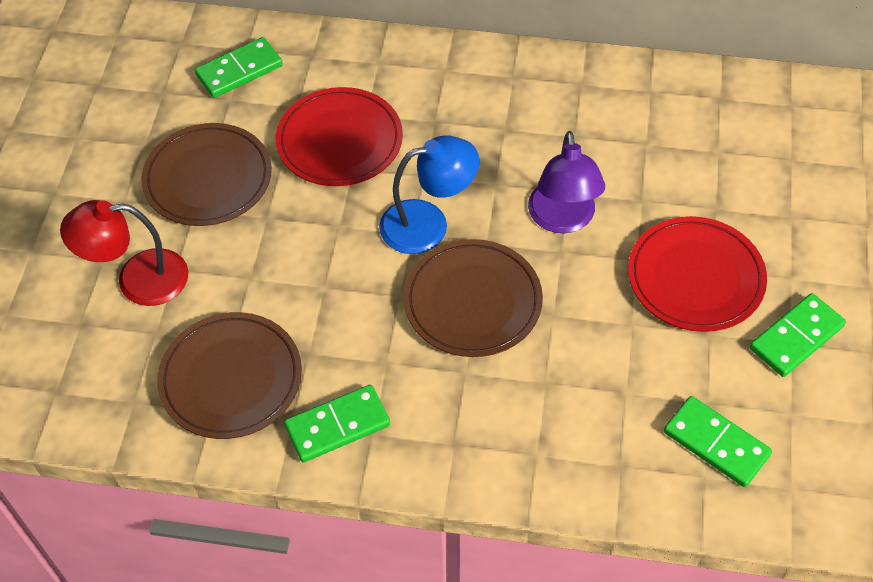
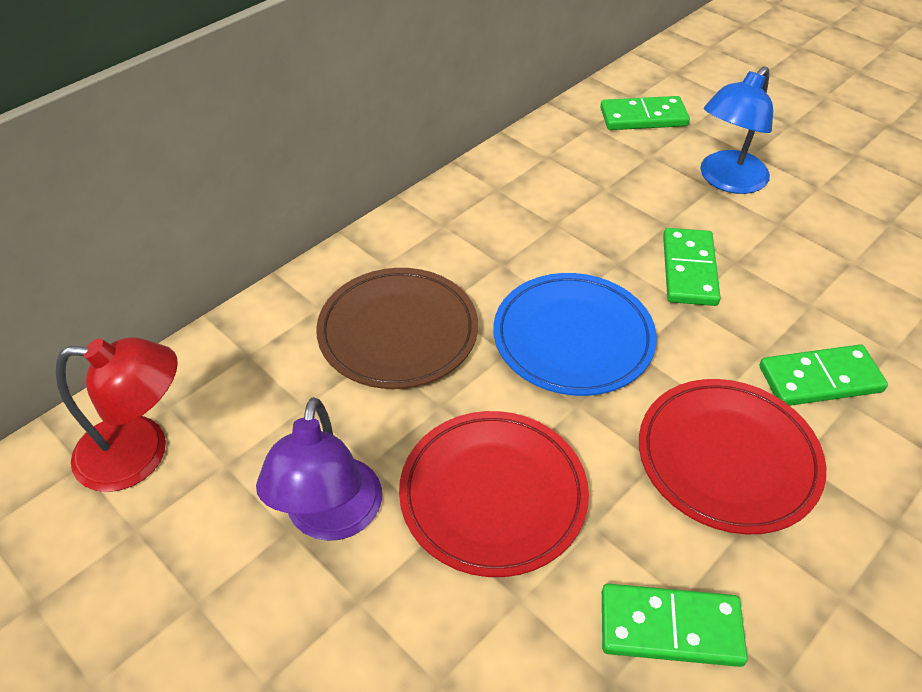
blue plate: 0 -> 1
brown plate: 3 -> 1

